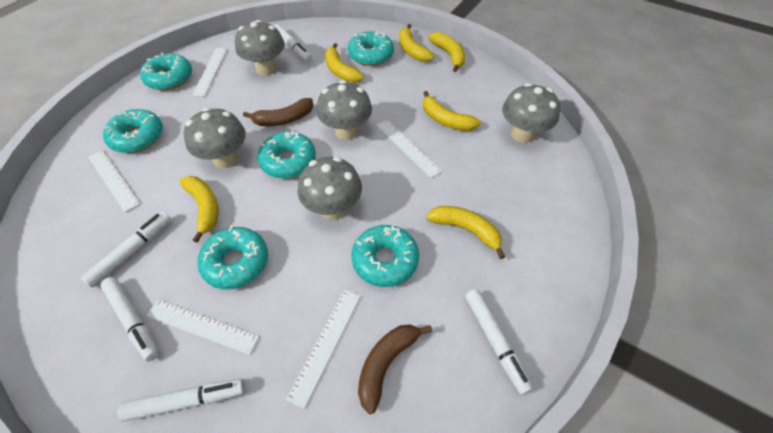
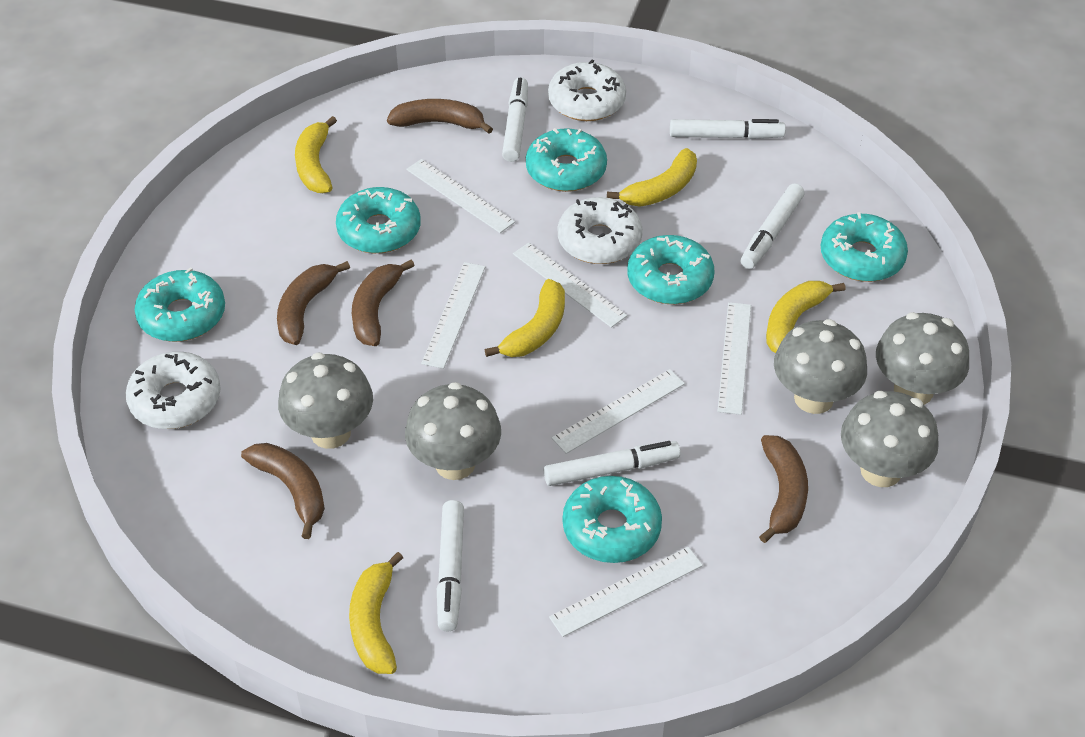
brown banana: 2 -> 5
white donut: 0 -> 3
white ruler: 5 -> 6
yellow banana: 6 -> 5

